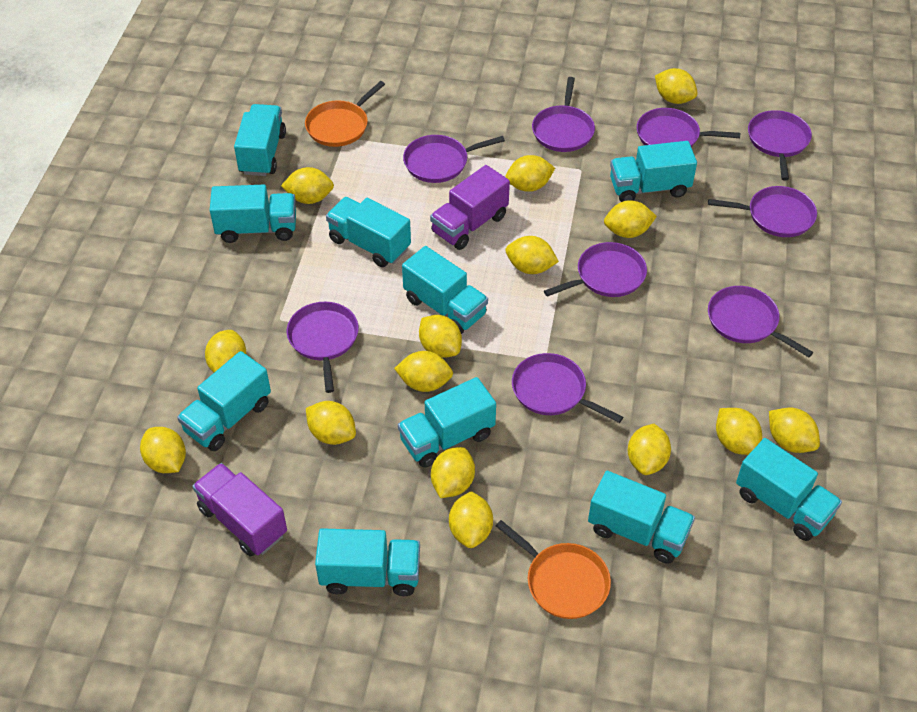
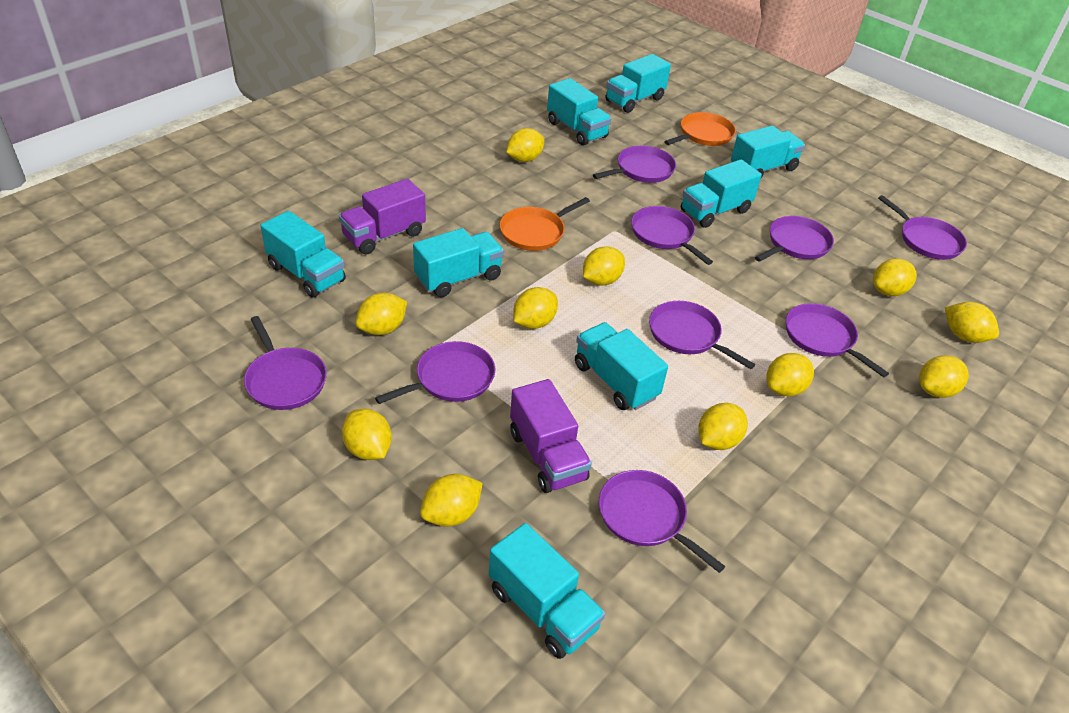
turquoise truck: 10 -> 8
yellow lemon: 15 -> 11

